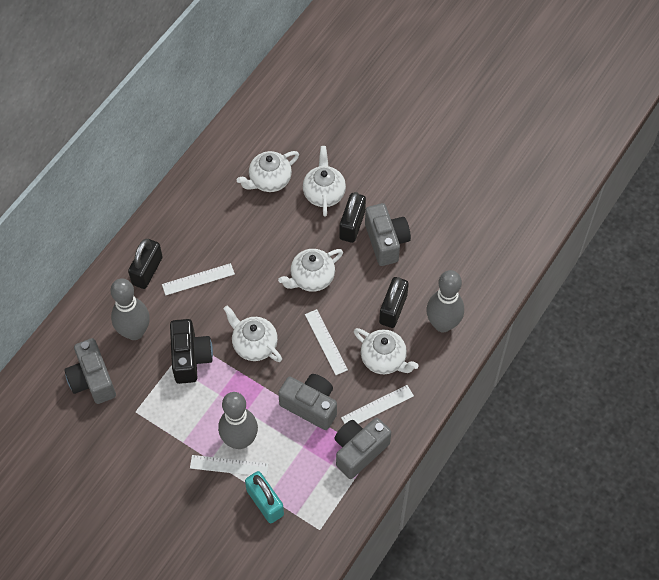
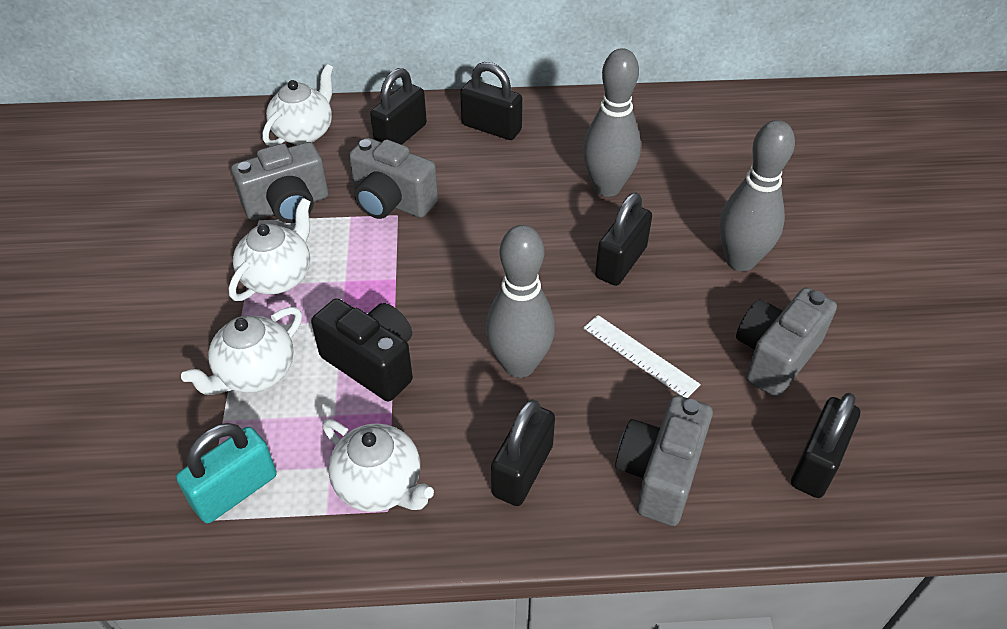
black padlock: 3 -> 5
white ruler: 4 -> 1
white teapot: 5 -> 4

